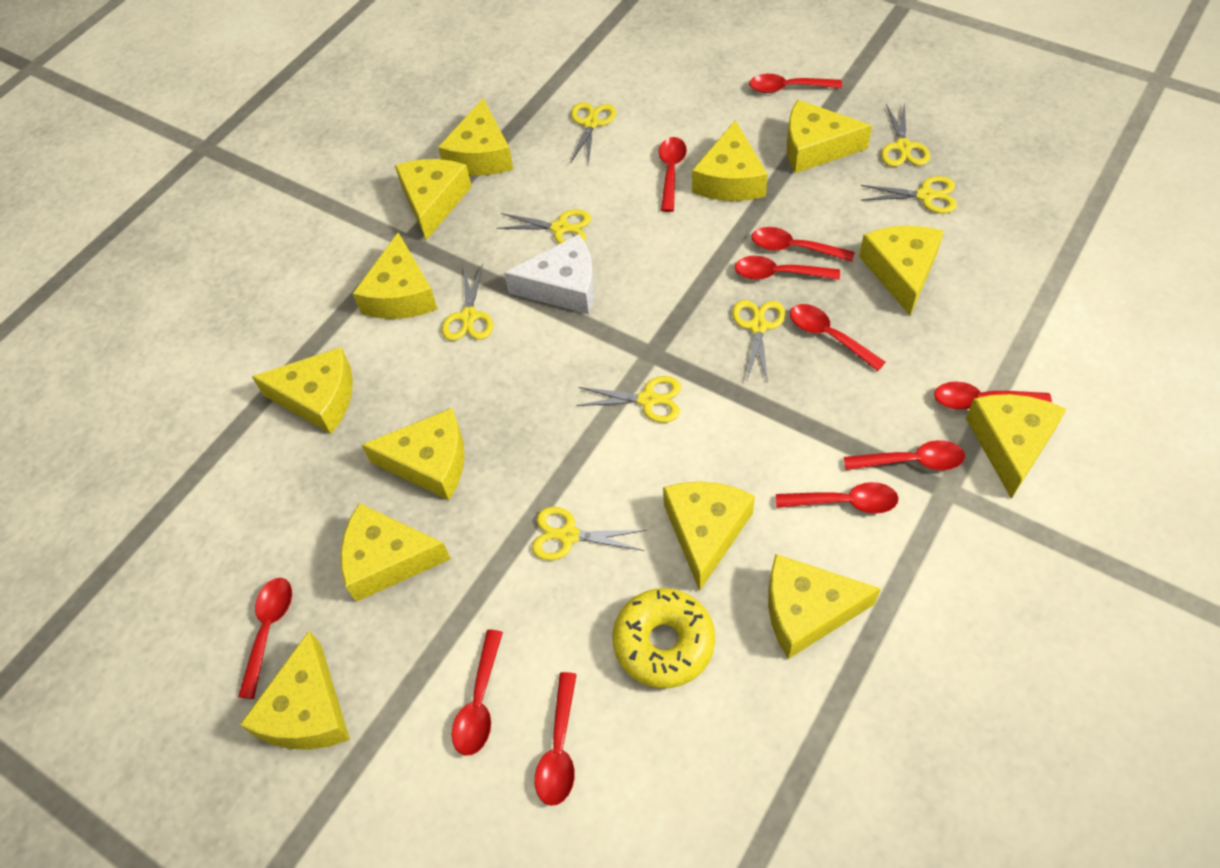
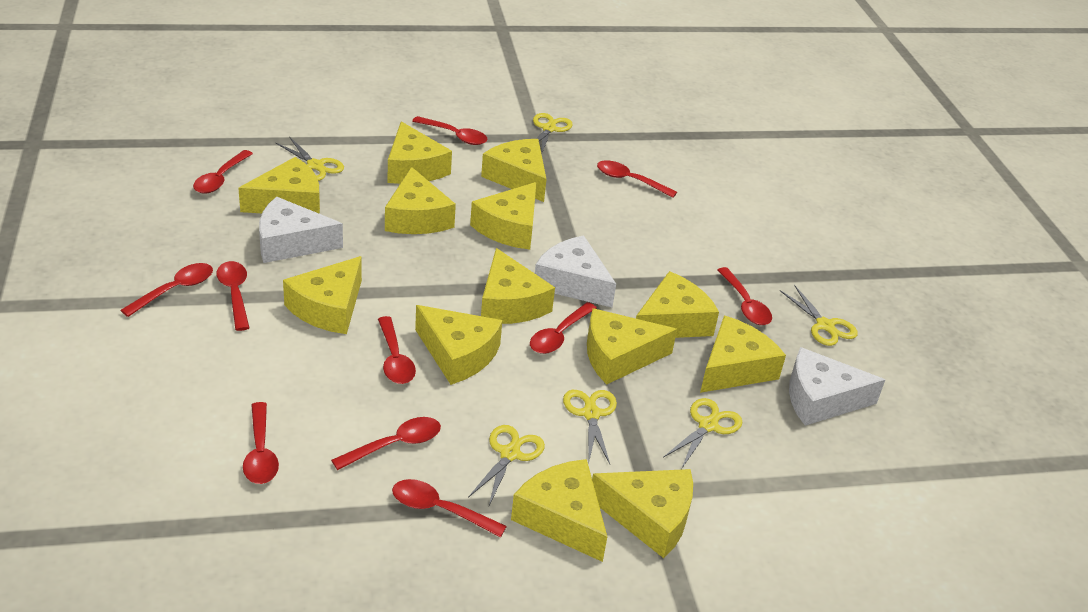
white cheese: 1 -> 3
yellow donut: 1 -> 0
yellow scissors: 8 -> 6

